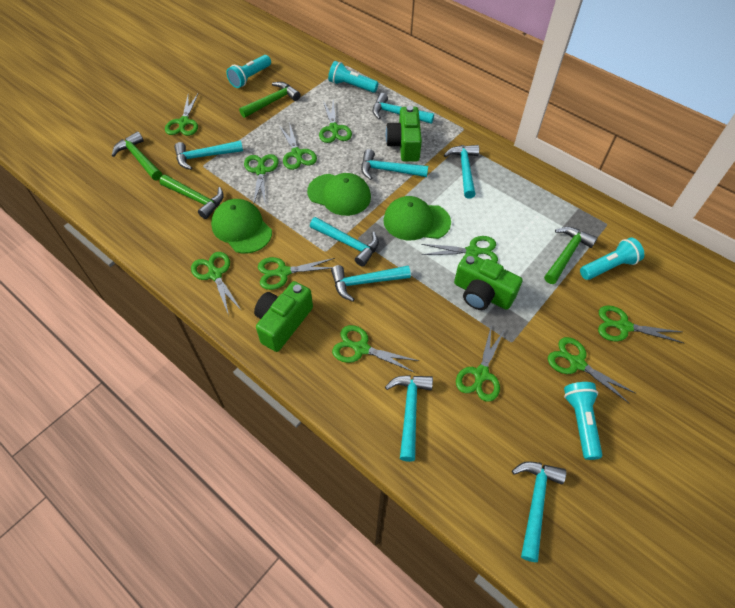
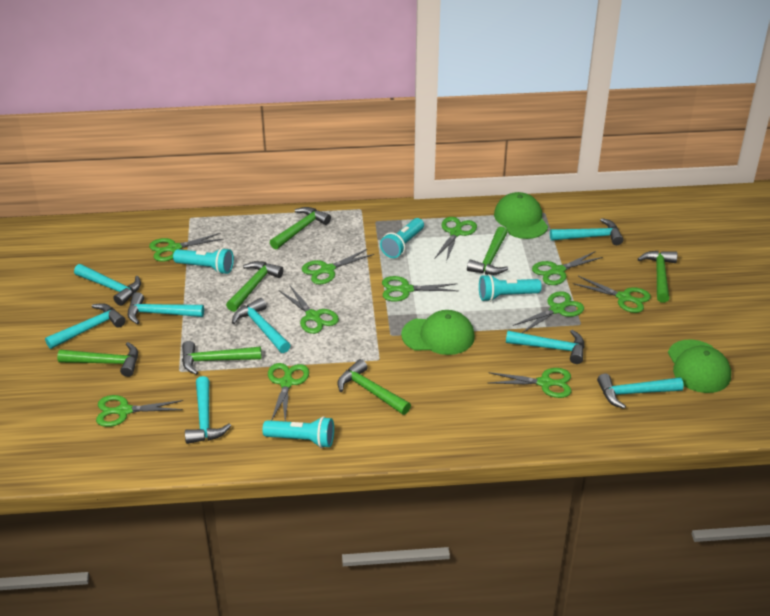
green camera: 3 -> 0
green hammer: 4 -> 7

